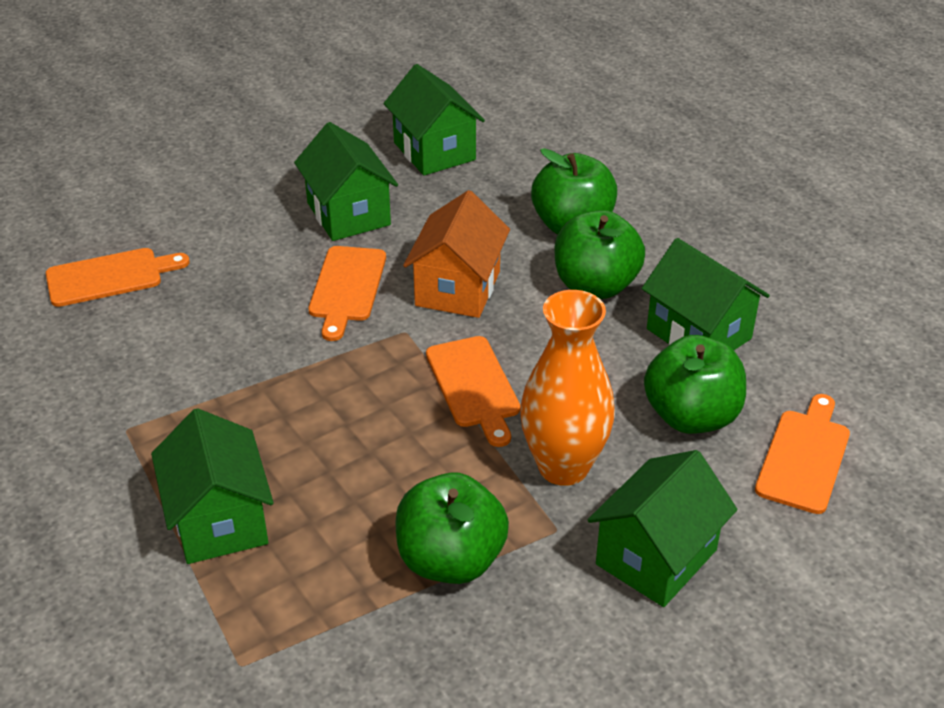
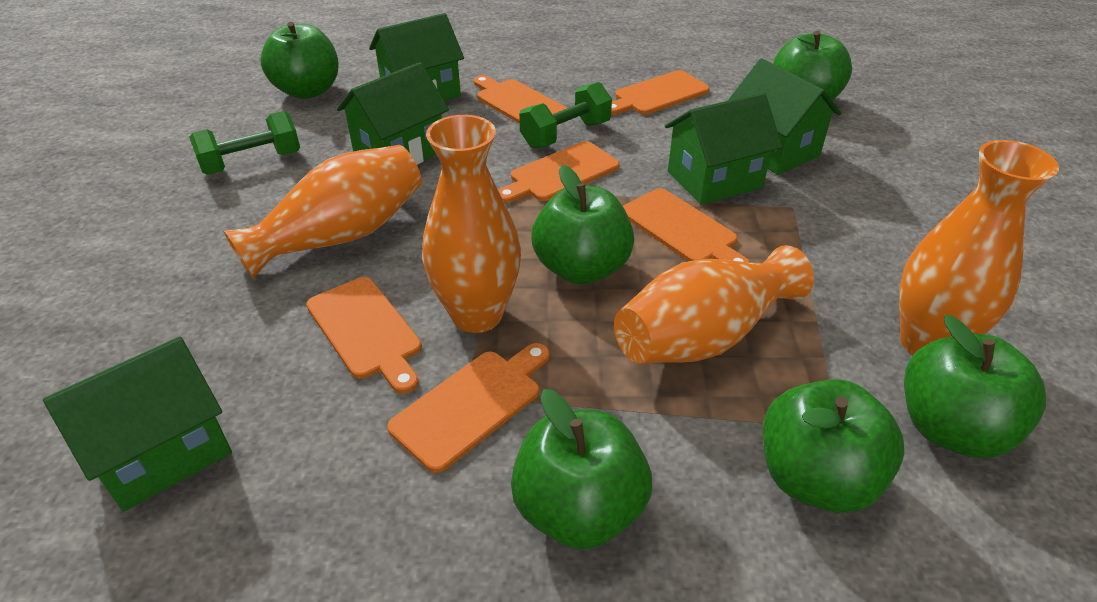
green apple: 4 -> 6
green dumbbell: 0 -> 2
orange cutting board: 4 -> 6
orange house: 1 -> 0
orange vase: 1 -> 4

